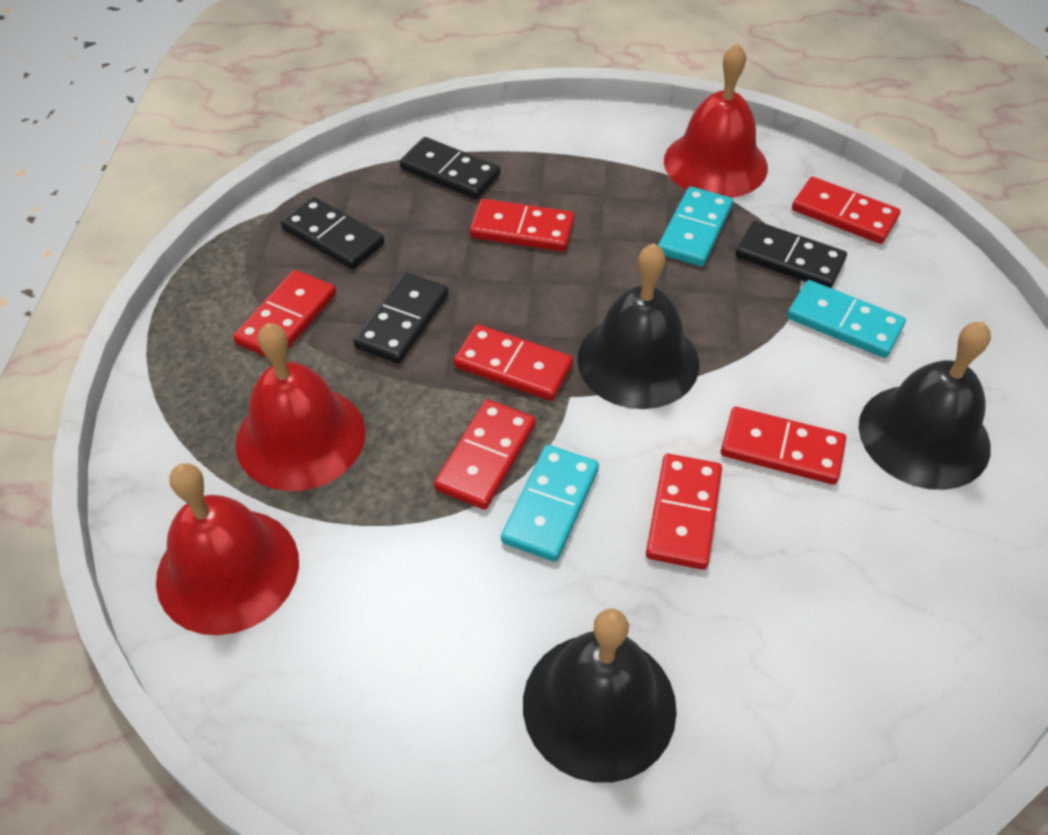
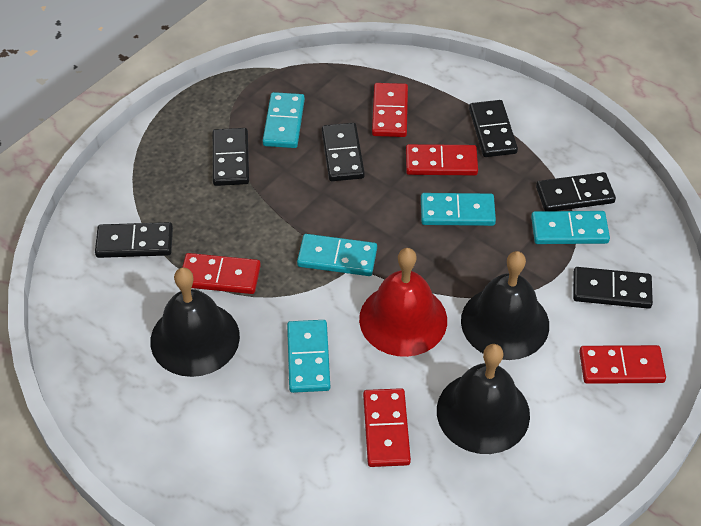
black domino: 4 -> 6
red bell: 3 -> 1
red domino: 7 -> 5
turquoise domino: 3 -> 5

